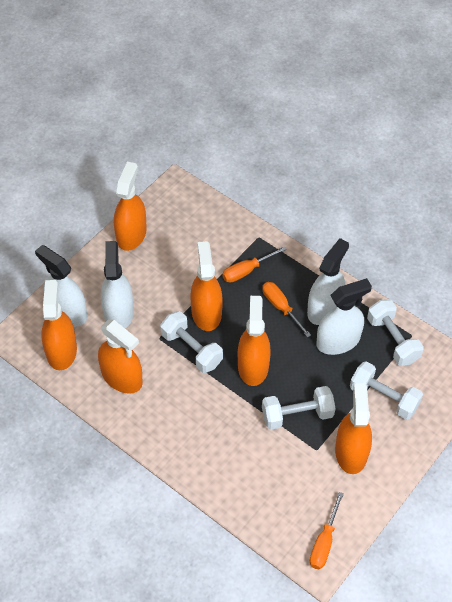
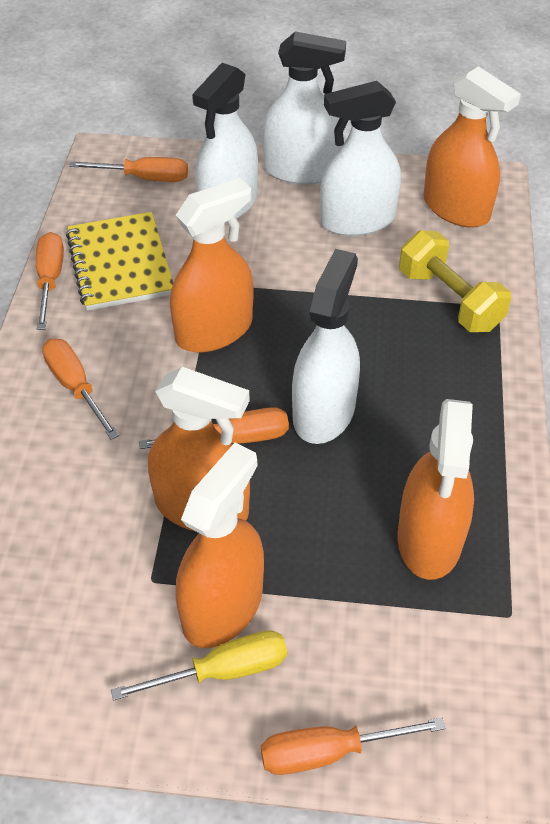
orange screwdriver: 3 -> 5
orange spray bottle: 6 -> 5
white dumbbell: 4 -> 0
yellow dumbbell: 0 -> 1
yellow notebook: 0 -> 1
yellow screwdriver: 0 -> 1

